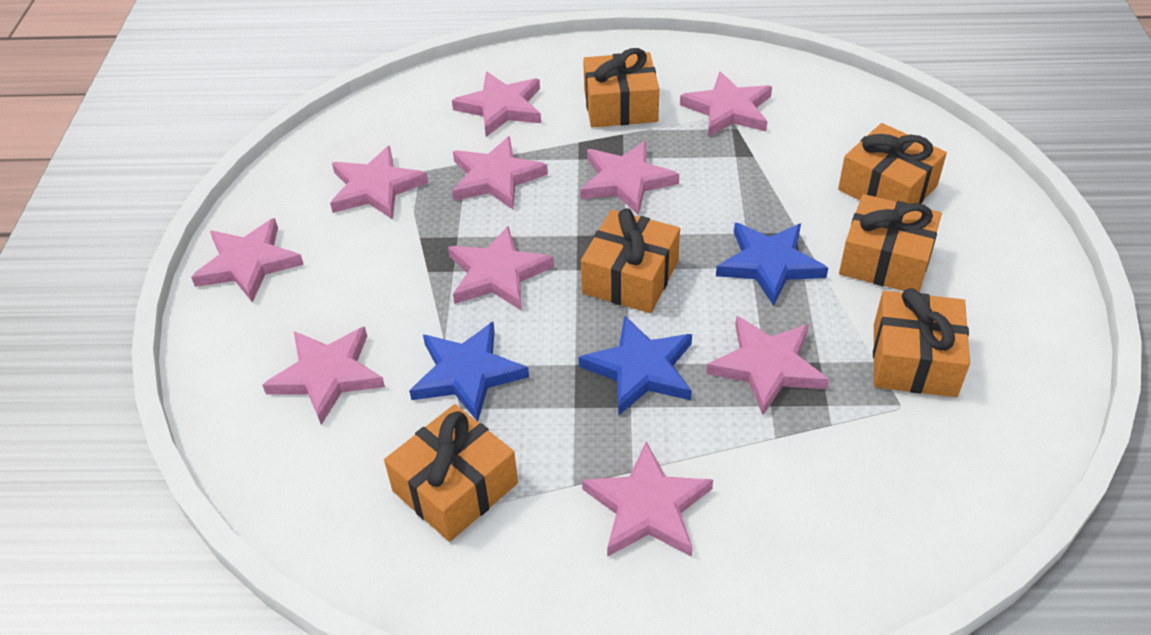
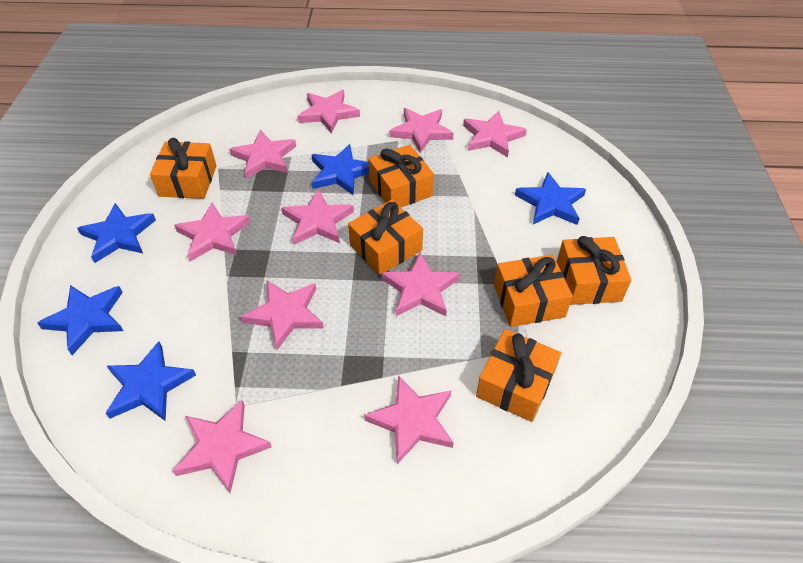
blue star: 3 -> 5

